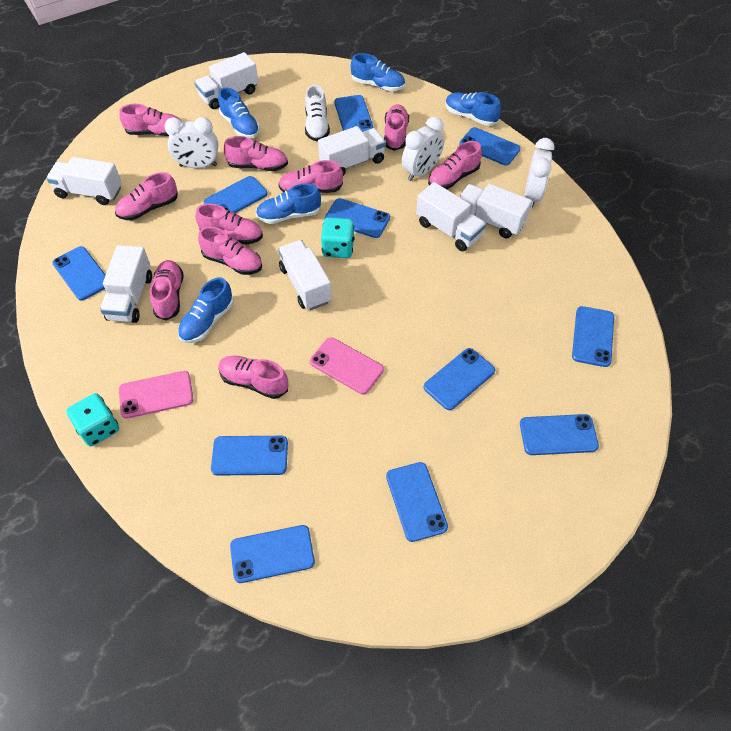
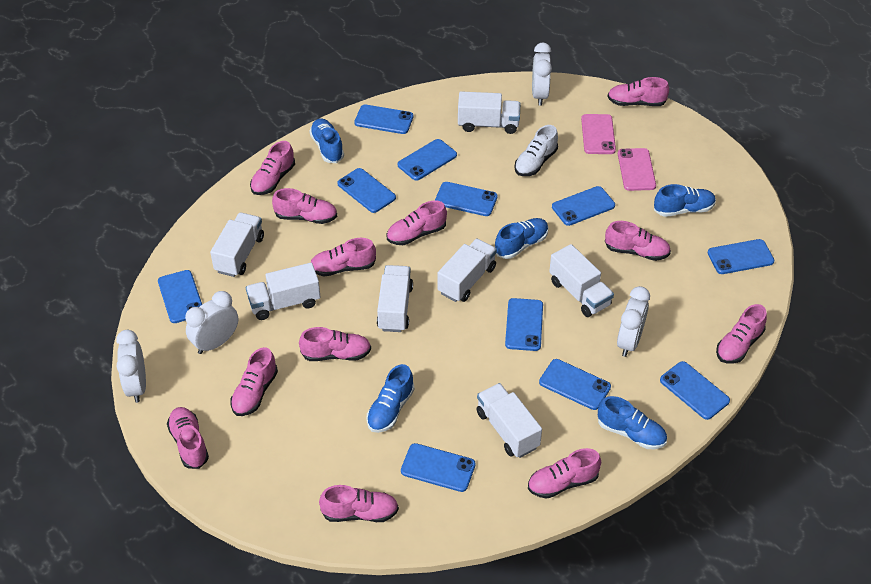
pink shoe: 10 -> 12
turquoise dice: 2 -> 0
white clock: 3 -> 4

